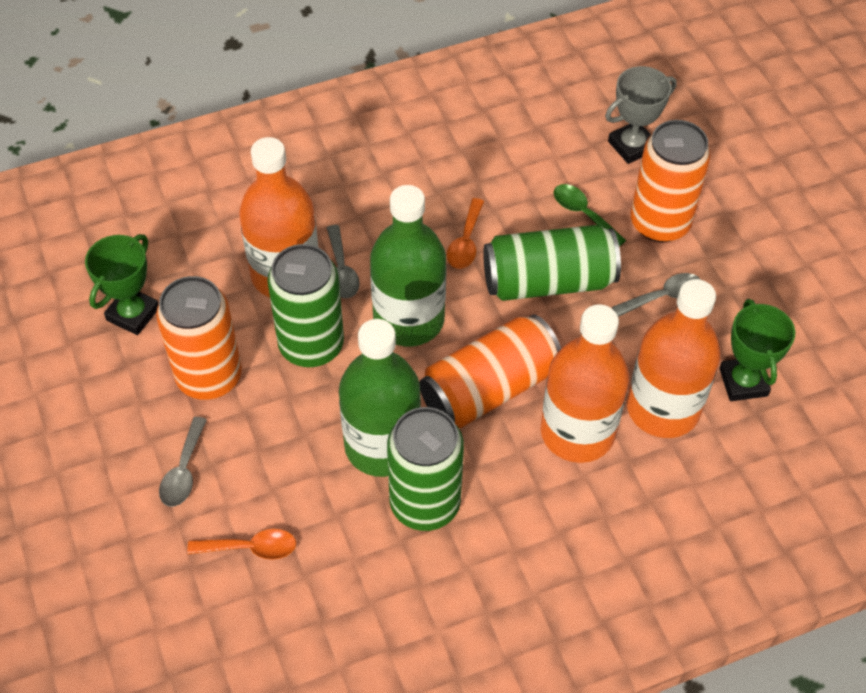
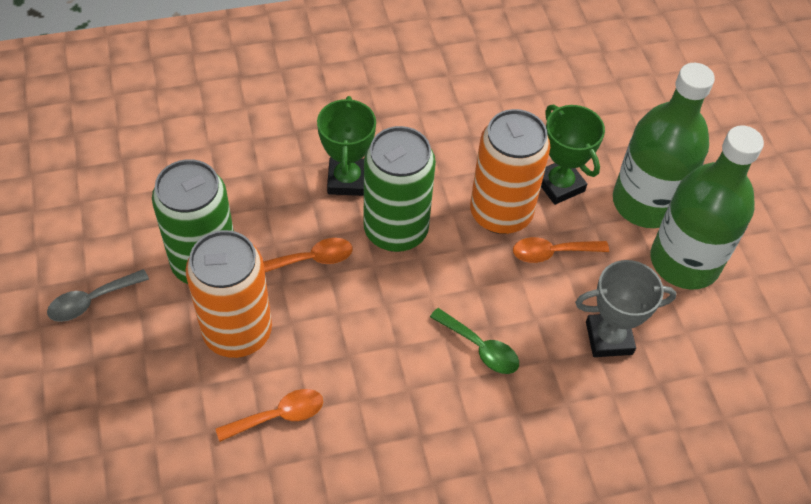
green can: 3 -> 2
grey spoon: 3 -> 1
orange bottle: 3 -> 0
orange can: 3 -> 2
orange spoon: 2 -> 3

